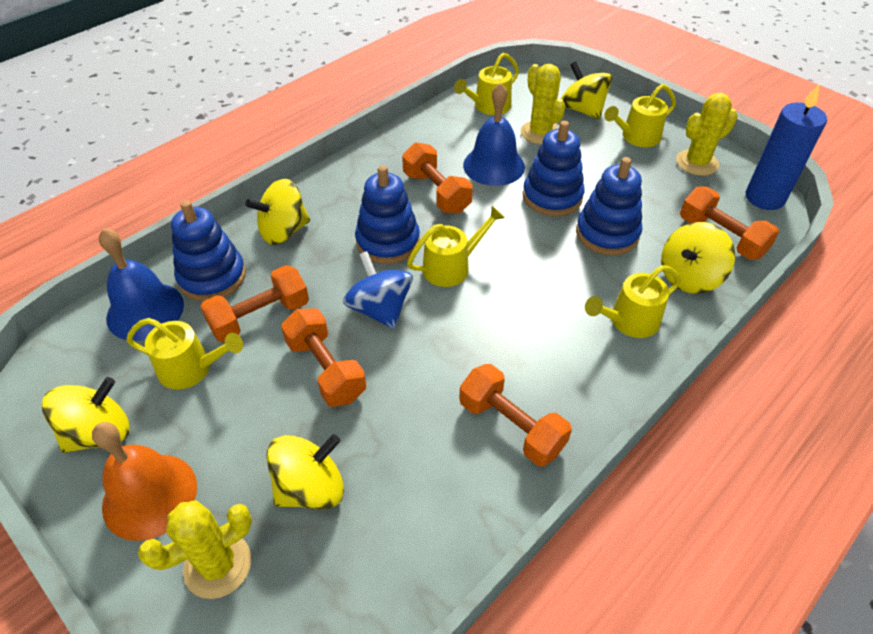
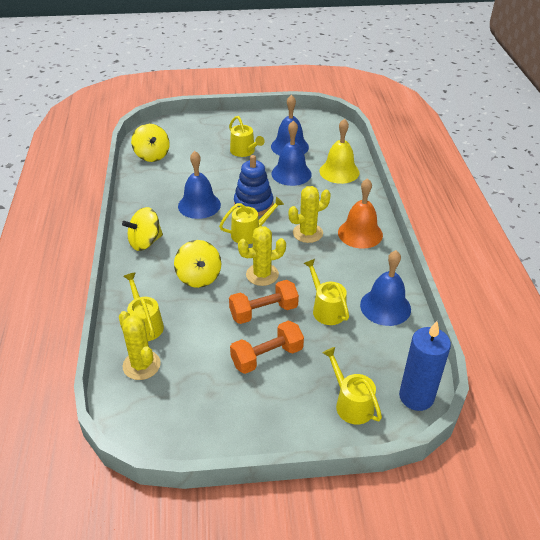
blue bell: 2 -> 4
blue spinning top: 1 -> 0
blue stacking toy: 4 -> 1
orange dumbbell: 5 -> 2
yellow bell: 0 -> 1
yellow spinning top: 5 -> 3

